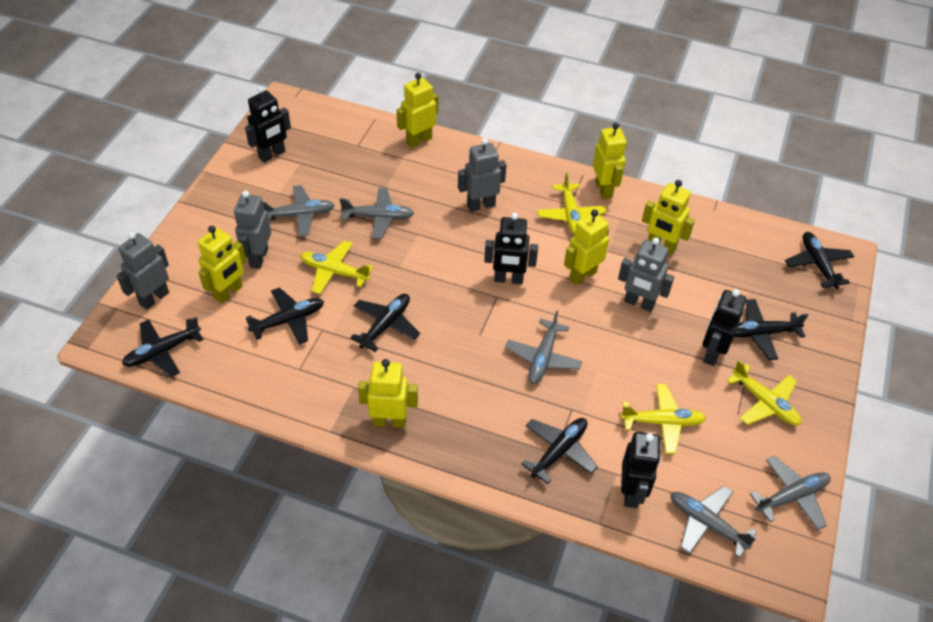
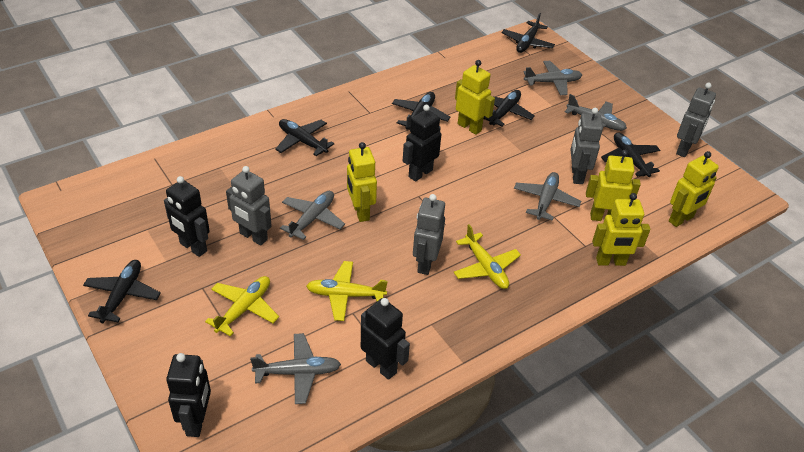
yellow plane: 4 -> 3
yellow robot: 6 -> 5

